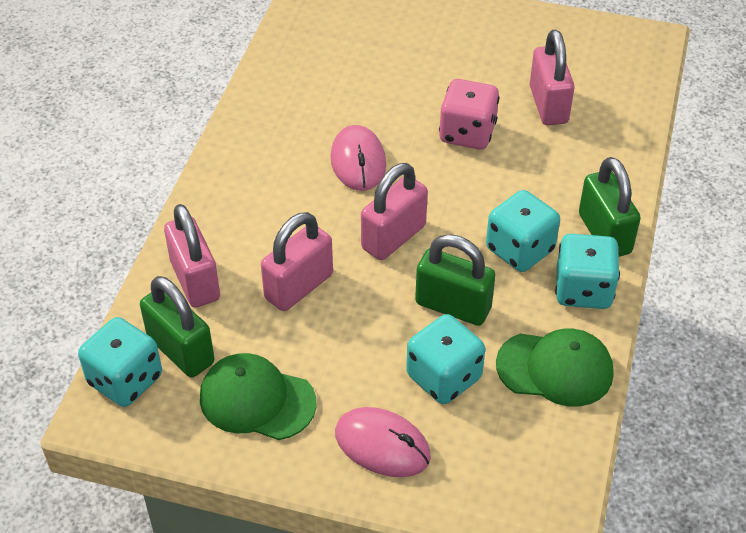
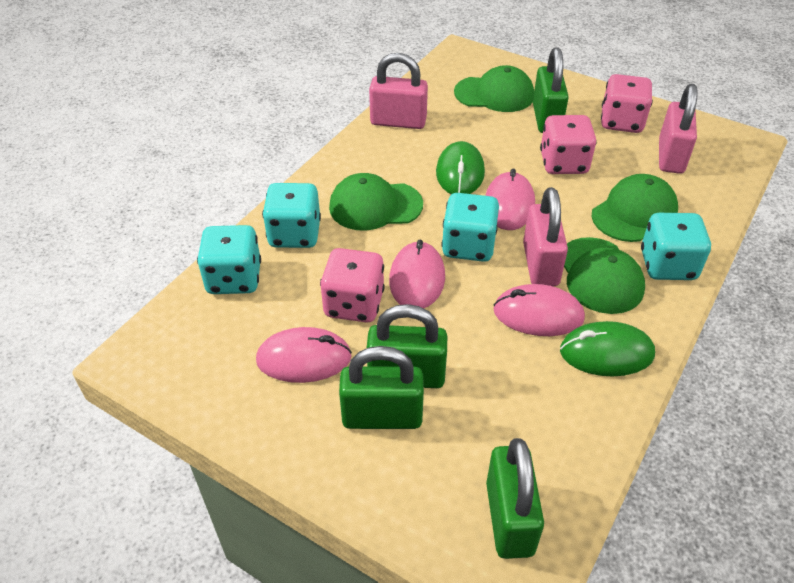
green cap: 2 -> 4
green mouse: 0 -> 2
green padlock: 3 -> 4
pink dice: 1 -> 3
pink mouse: 2 -> 4
pink padlock: 4 -> 3

